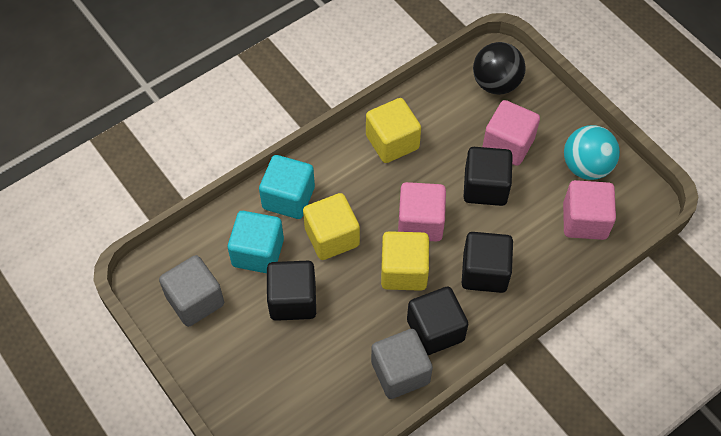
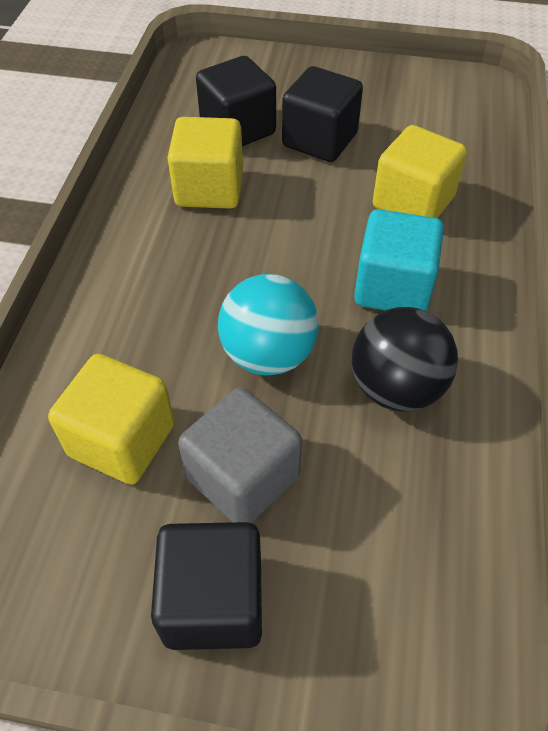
black cube: 4 -> 3
grey cube: 2 -> 1
pink cube: 3 -> 0
turquoise cube: 2 -> 1

